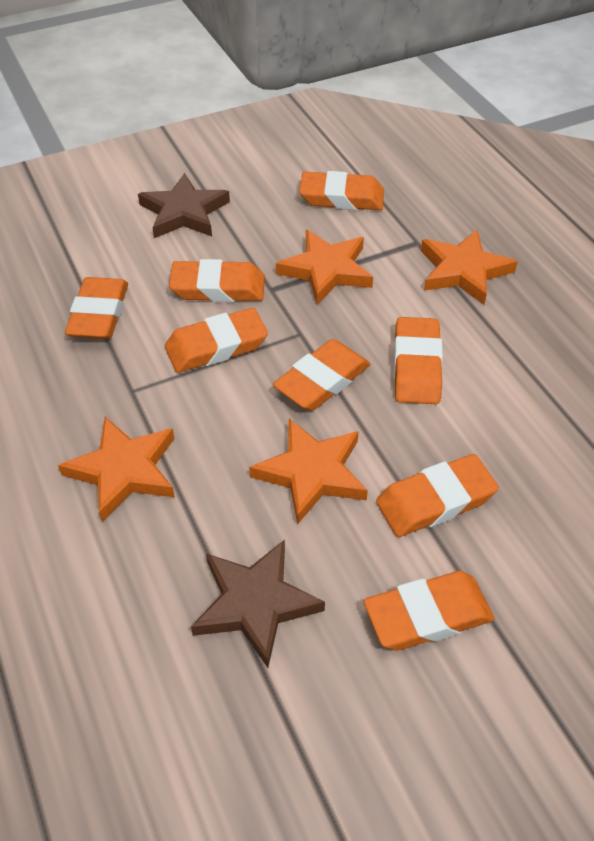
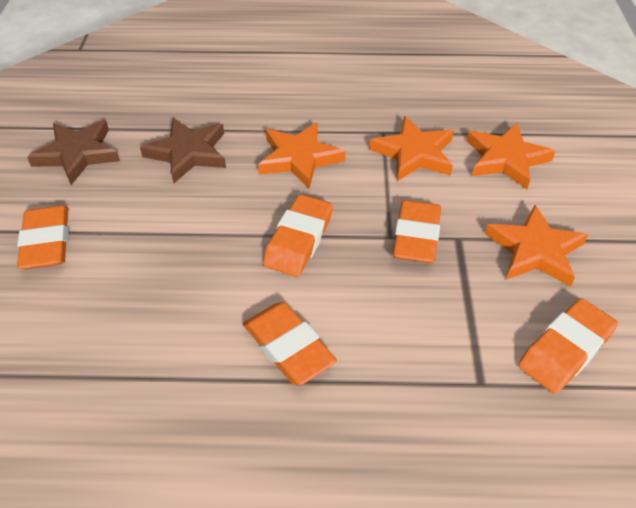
orange eraser: 8 -> 5

